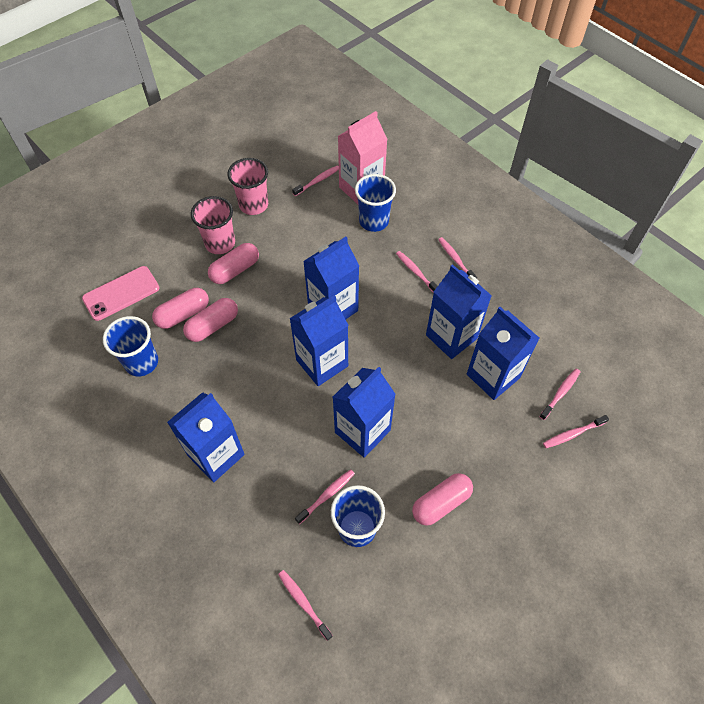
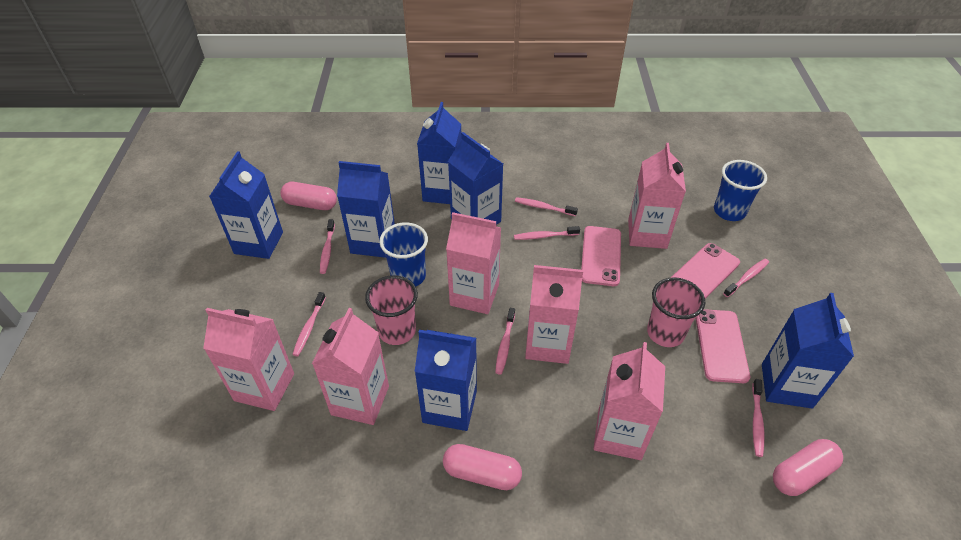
blue cup: 3 -> 2
pink capsule: 4 -> 3
pink carton: 1 -> 6
pink phone: 1 -> 3

